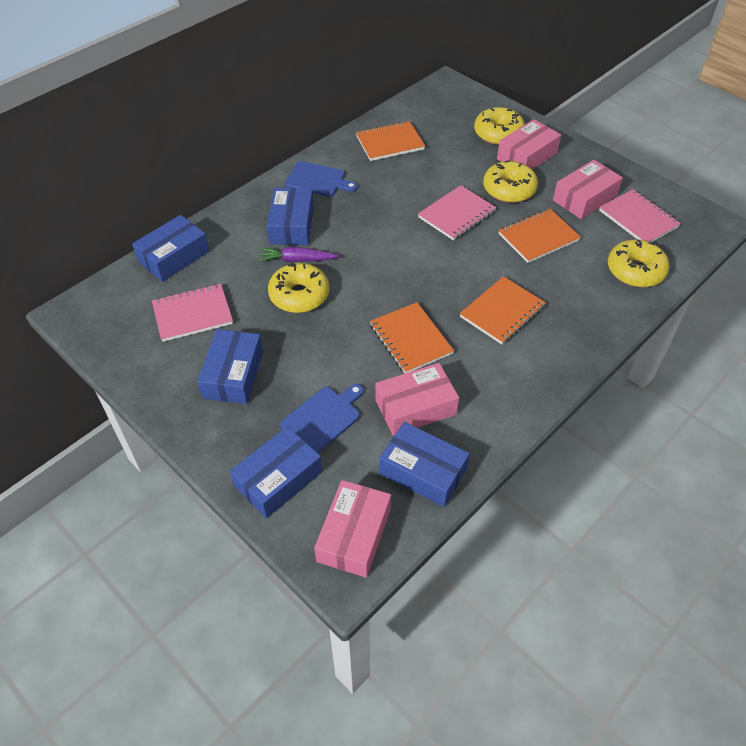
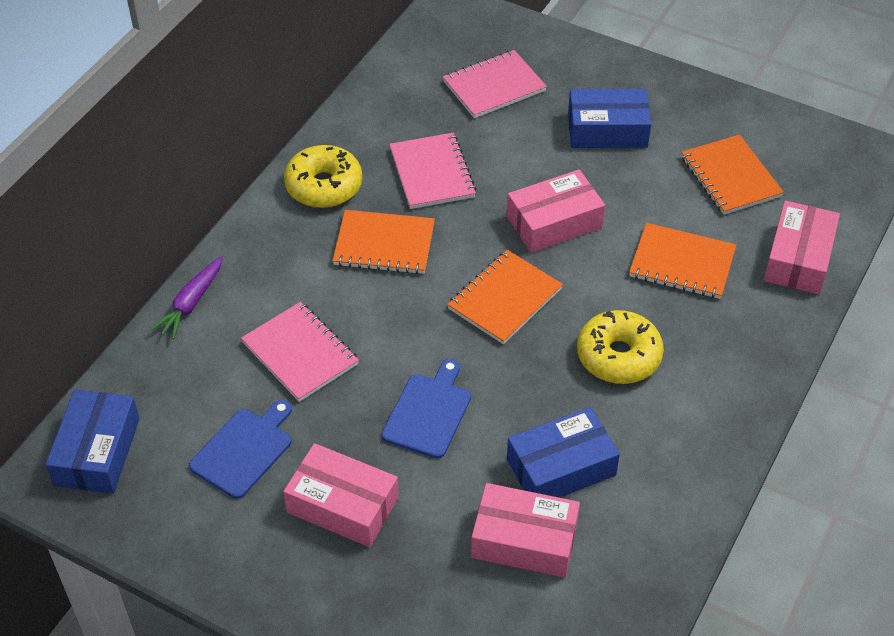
blue box: 5 -> 3
yellow donut: 4 -> 2

